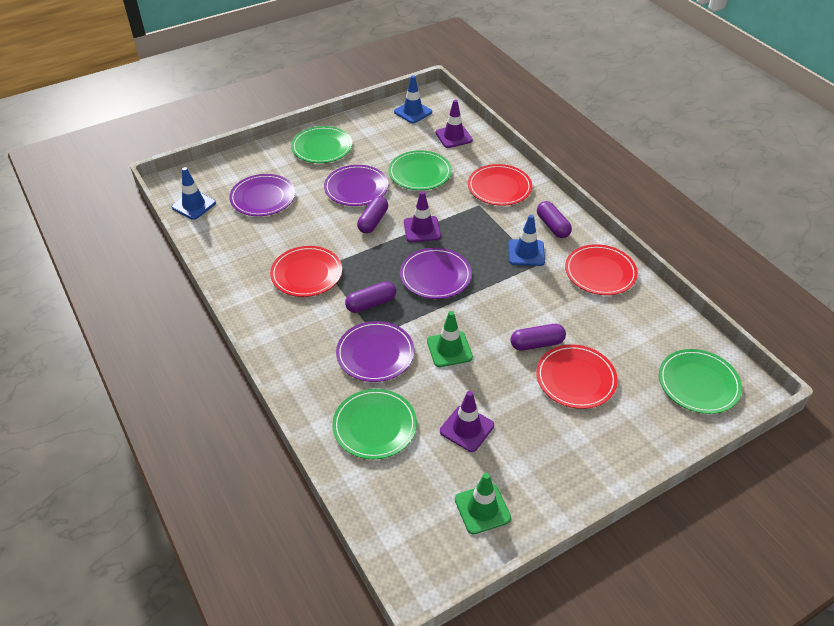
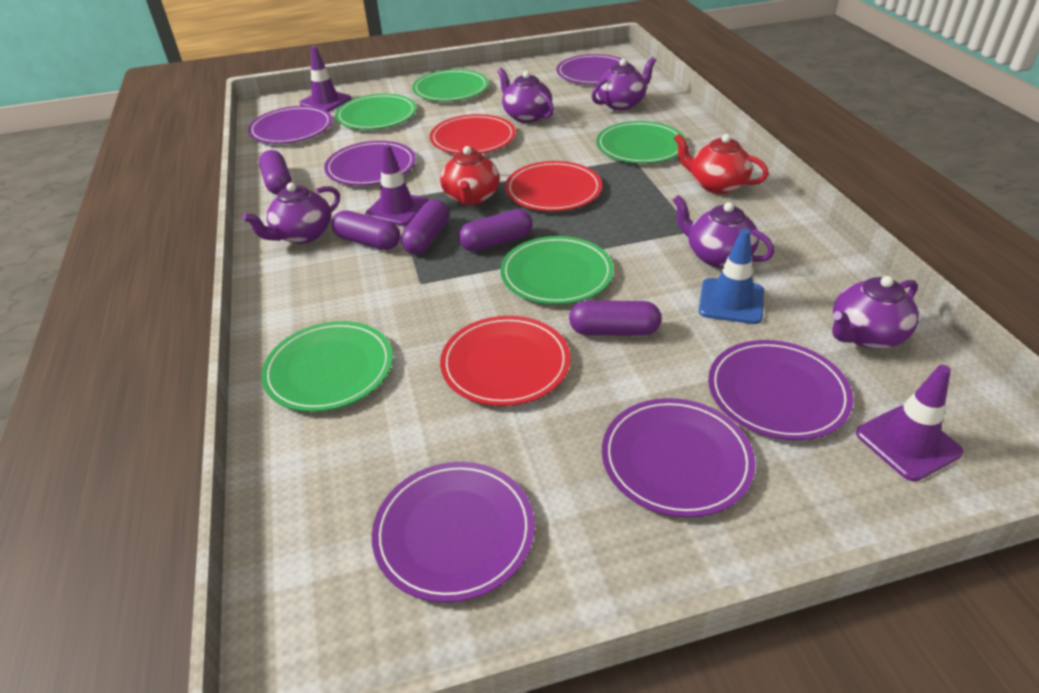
blue traffic cone: 3 -> 1
green plate: 4 -> 5
green traffic cone: 2 -> 0
purple capsule: 4 -> 5
purple plate: 4 -> 6
purple teapot: 0 -> 5
red plate: 4 -> 3
red teapot: 0 -> 2

